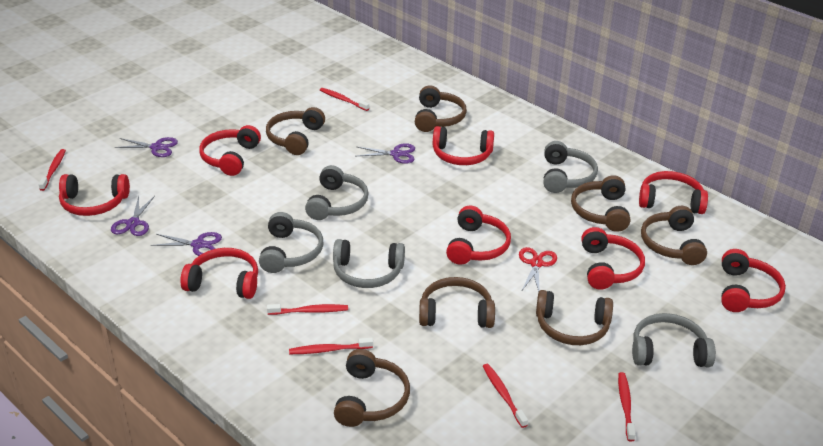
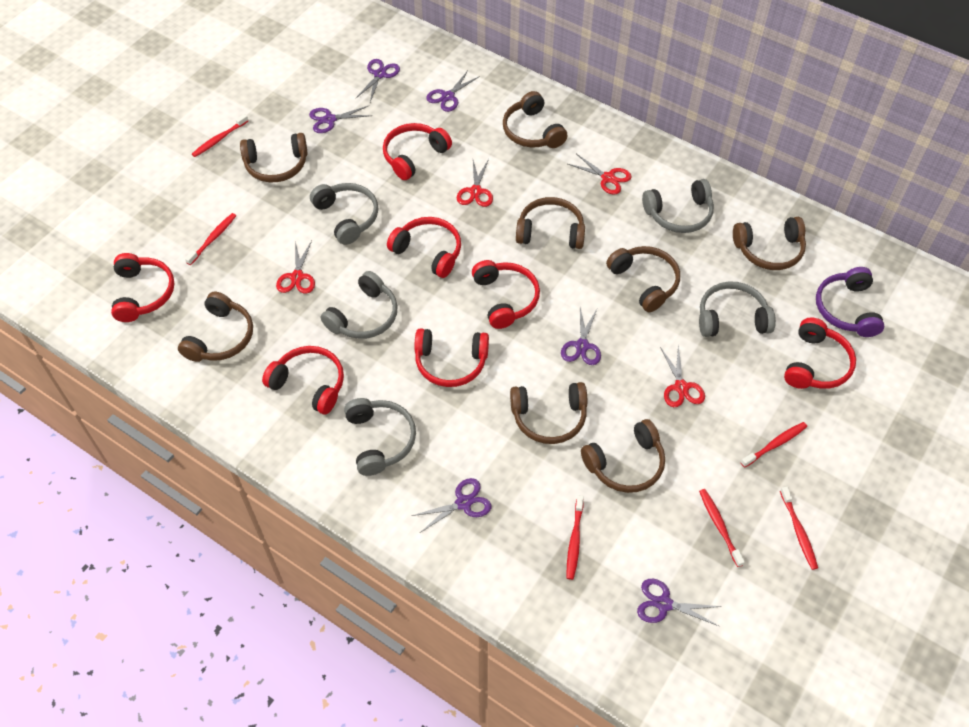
brown headphones: 7 -> 8
purple headphones: 0 -> 1
purple scissors: 4 -> 6
red headphones: 8 -> 7
red scissors: 1 -> 4

